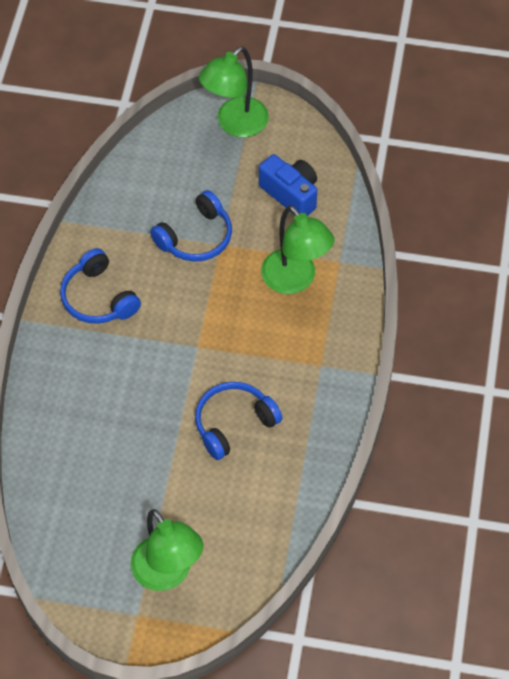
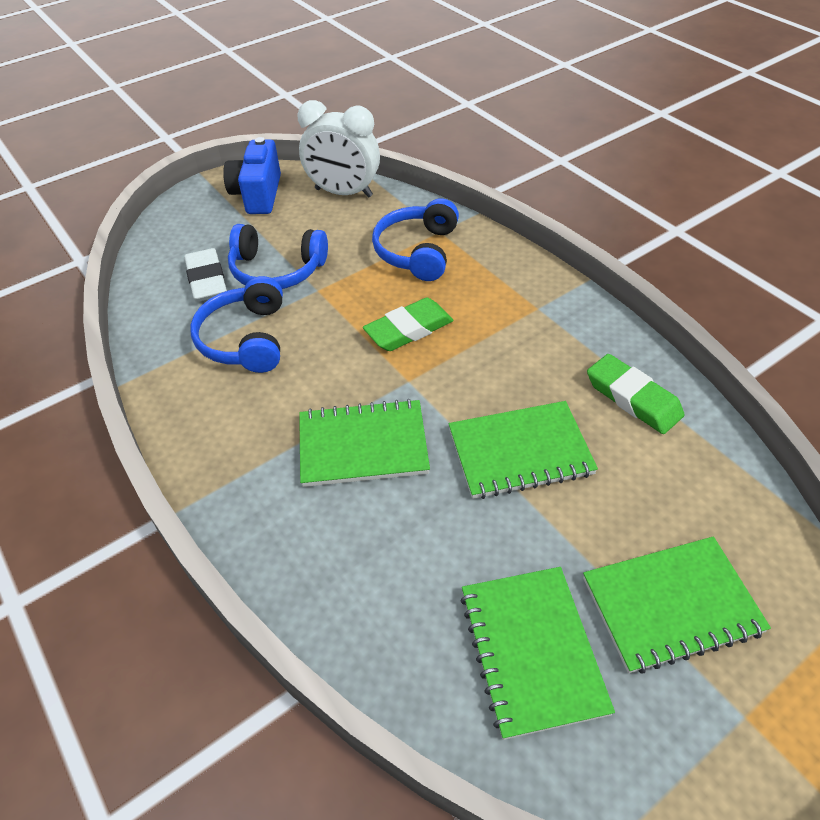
green eraser: 0 -> 2
green lamp: 3 -> 0
green notebook: 0 -> 4
white clock: 0 -> 1
white eraser: 0 -> 1

